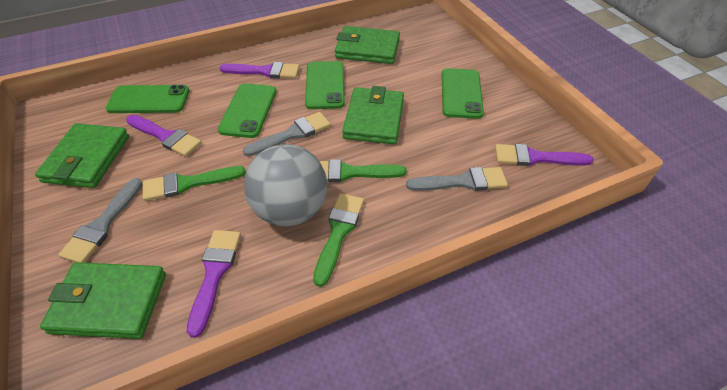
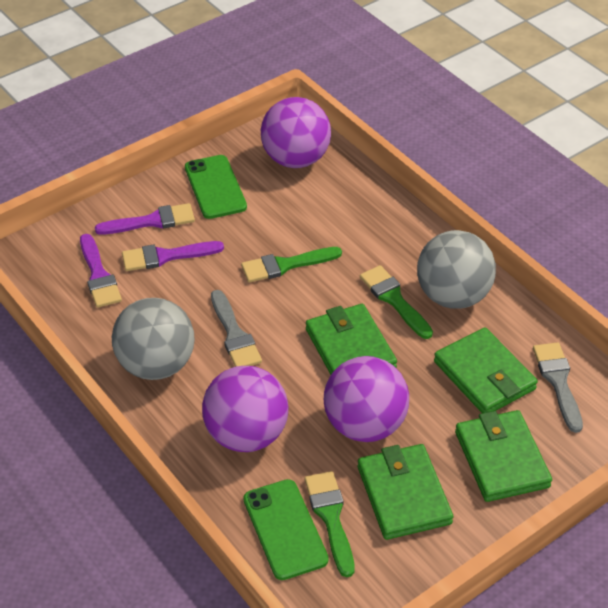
green phone: 4 -> 2
grey ball: 1 -> 2
grey brush: 3 -> 2
purple ball: 0 -> 3
purple brush: 4 -> 3

